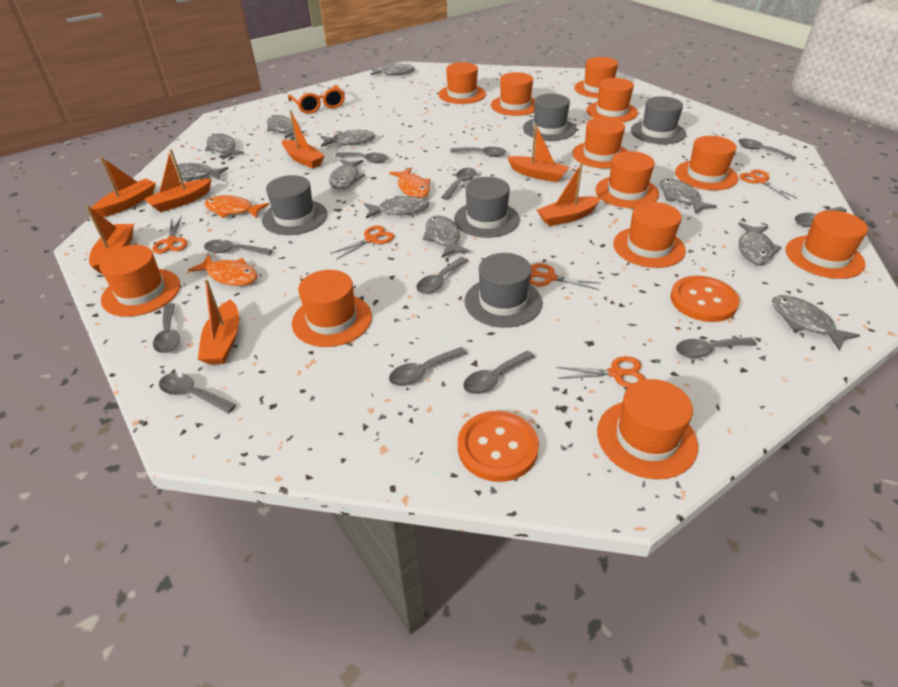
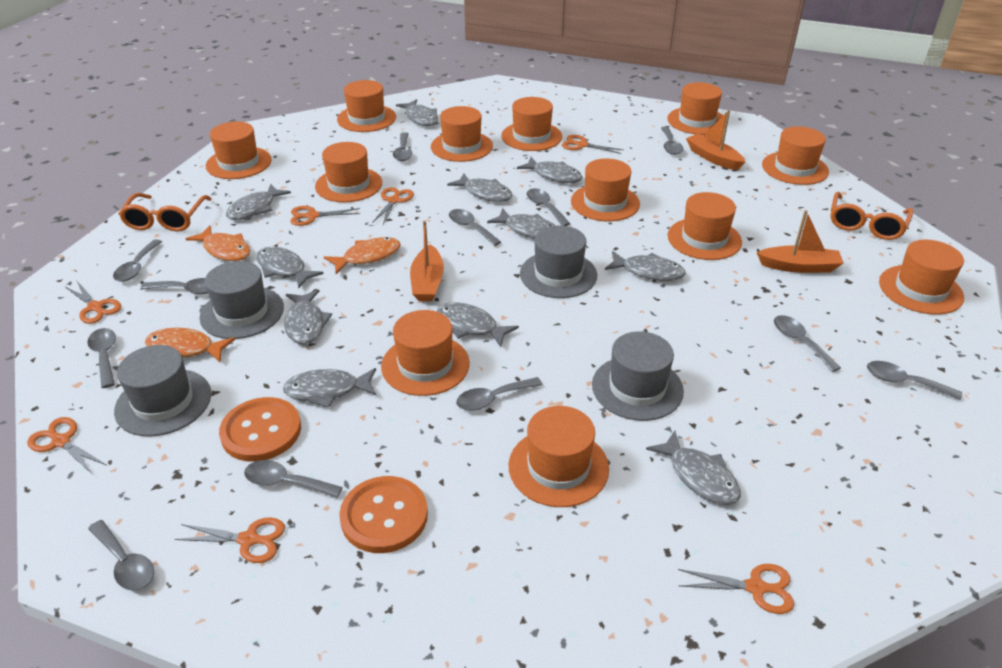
grey hat: 5 -> 4
orange boat: 7 -> 3
orange glasses: 1 -> 2
orange scissors: 5 -> 7

